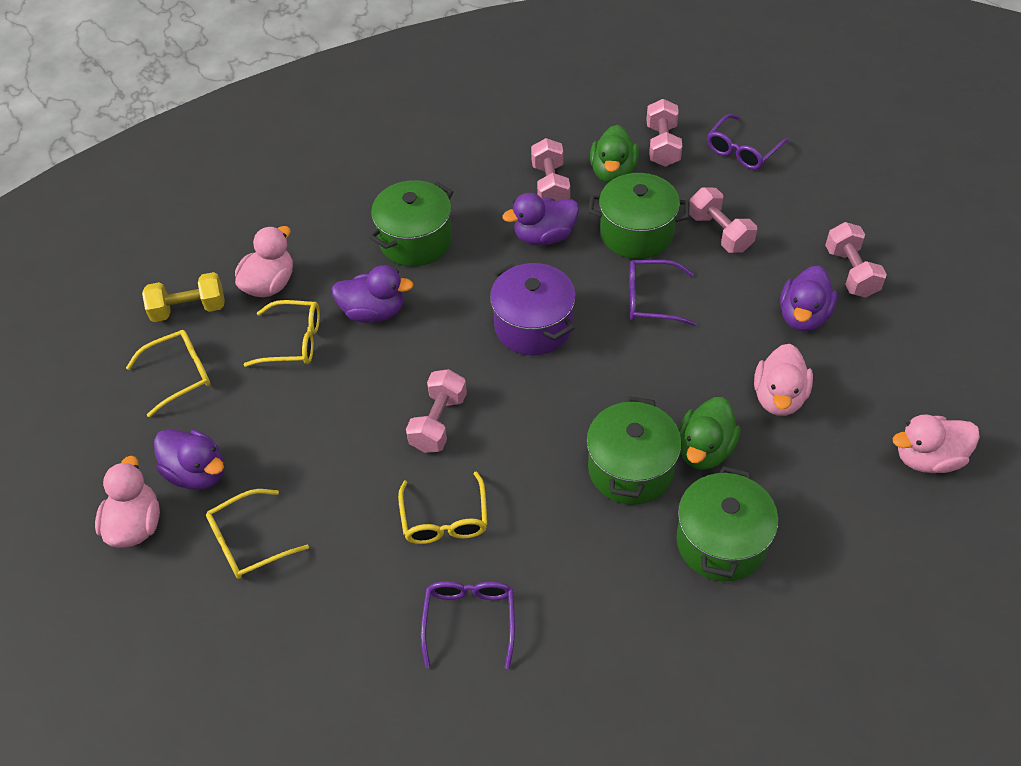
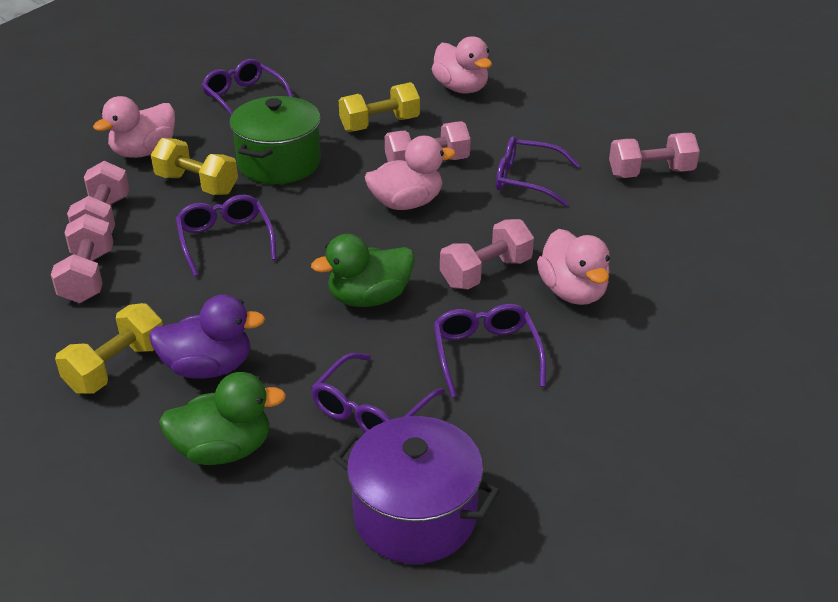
green pot: 4 -> 1
purple duck: 4 -> 1
purple glasses: 3 -> 5
yellow dumbbell: 1 -> 3
yellow glasses: 4 -> 0

